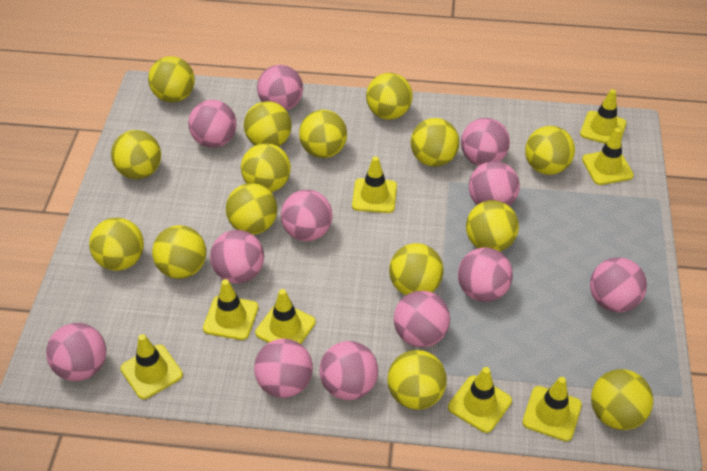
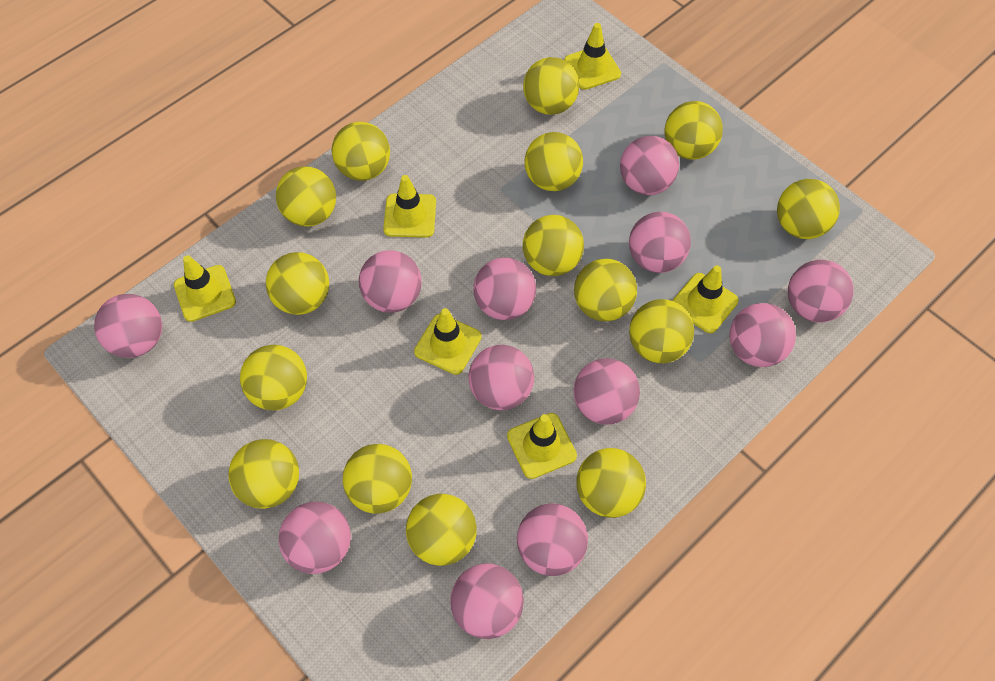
yellow traffic cone: 8 -> 6

